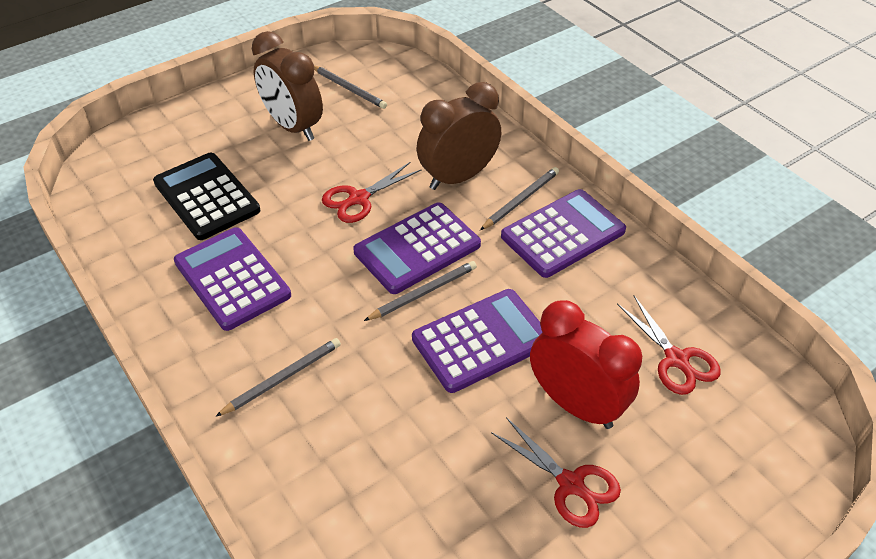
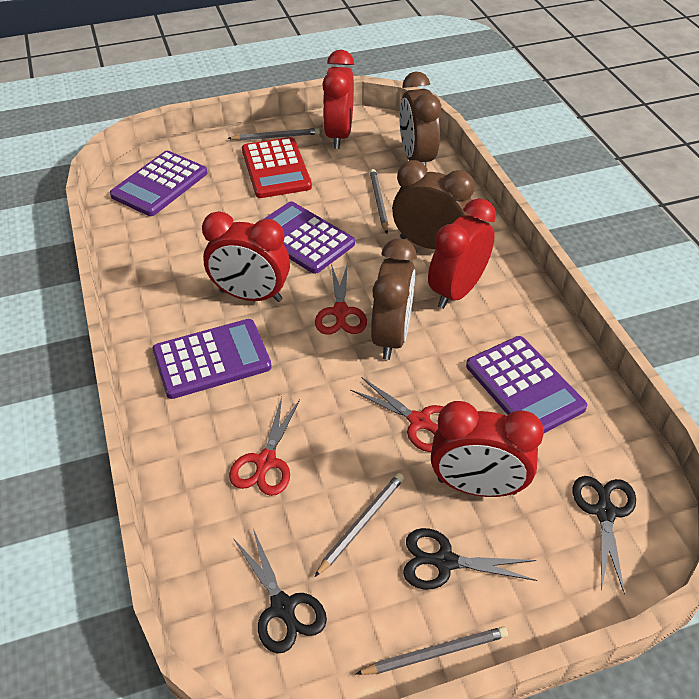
black calculator: 1 -> 0
black scissors: 0 -> 3
brown clock: 2 -> 3
red calculator: 0 -> 1
red clock: 1 -> 4

